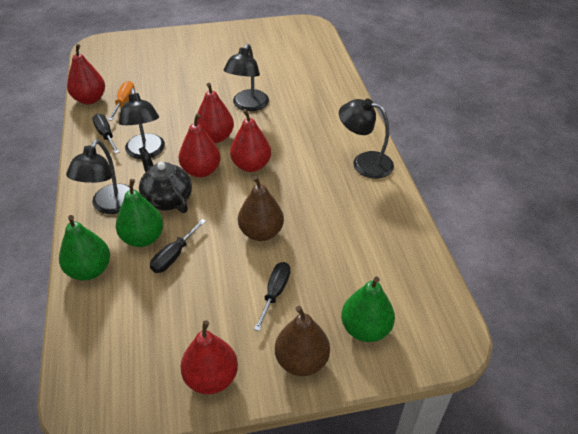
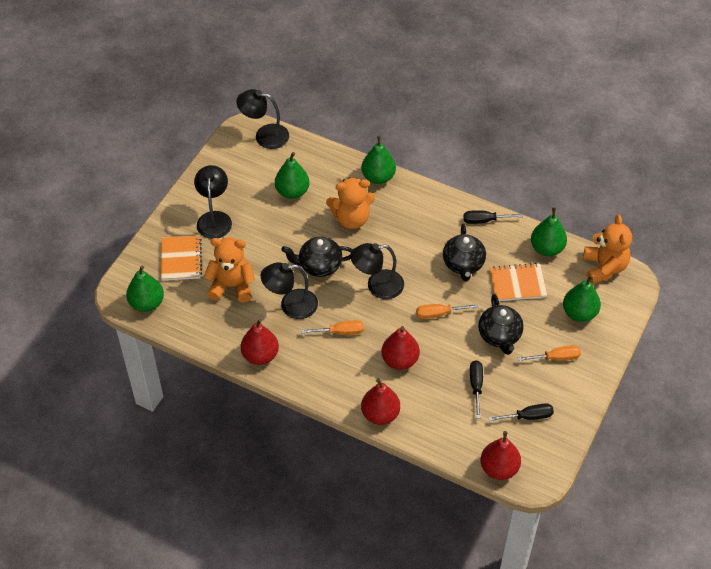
black teapot: 1 -> 3
brown pear: 2 -> 0
green pear: 3 -> 5
orange notebook: 0 -> 2
orange screwdriver: 1 -> 3
orange teddy bear: 0 -> 3
red pear: 5 -> 4

